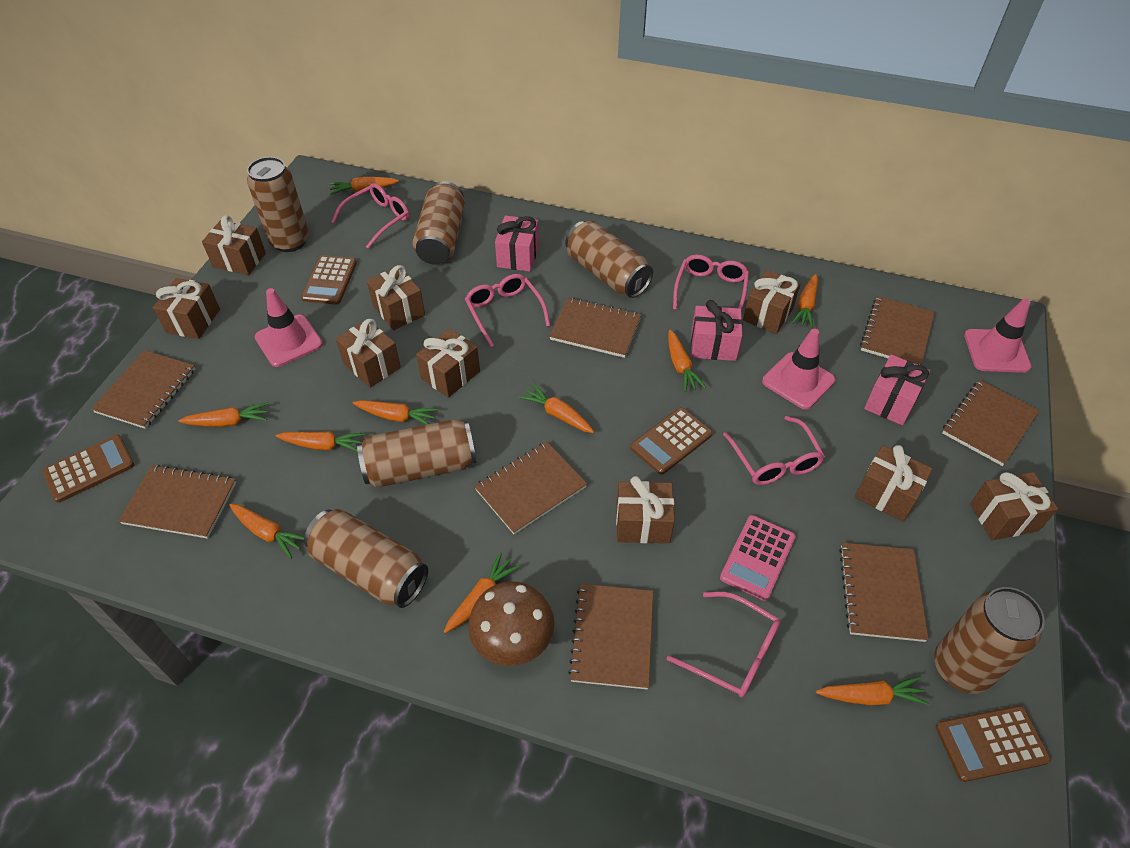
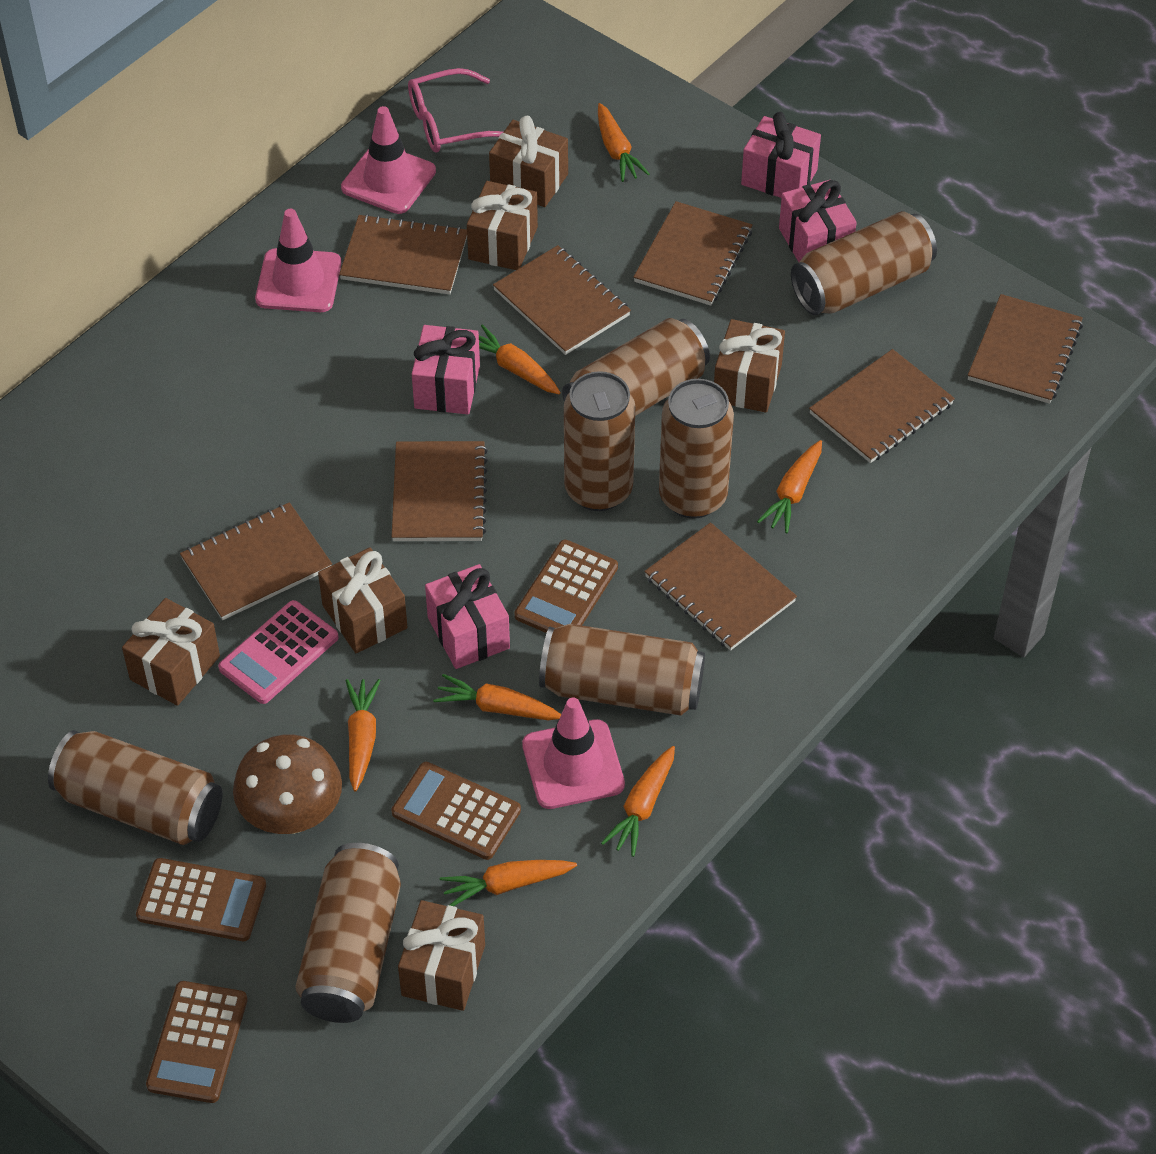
brown can: 6 -> 7
brown gift: 9 -> 6
orange carrot: 10 -> 7
pink gift: 3 -> 4
pink glasses: 5 -> 1

